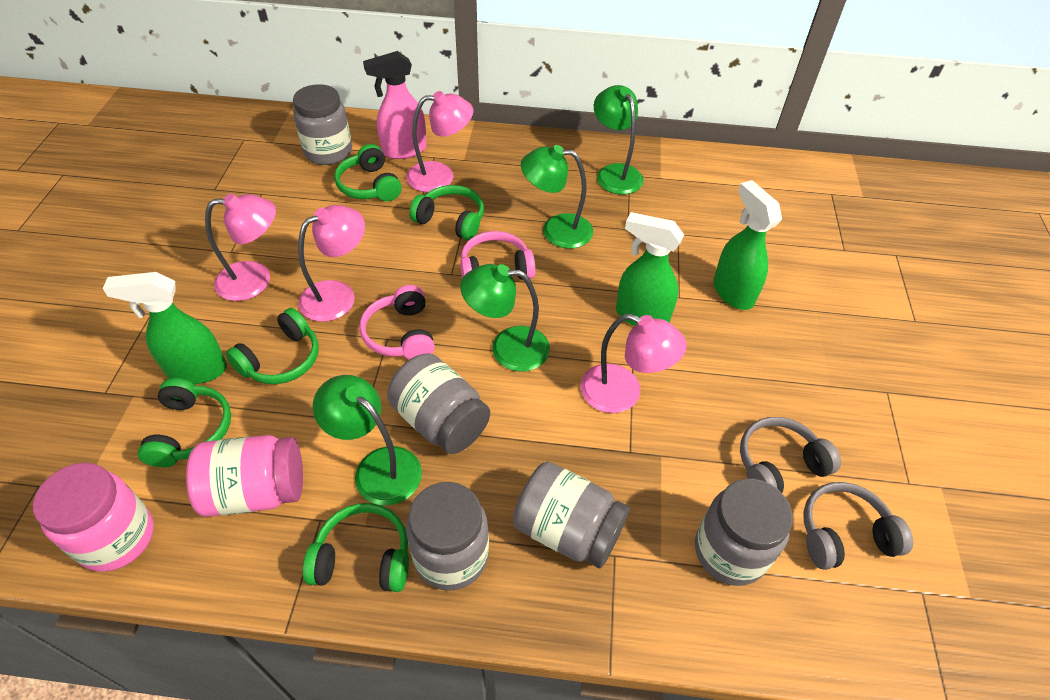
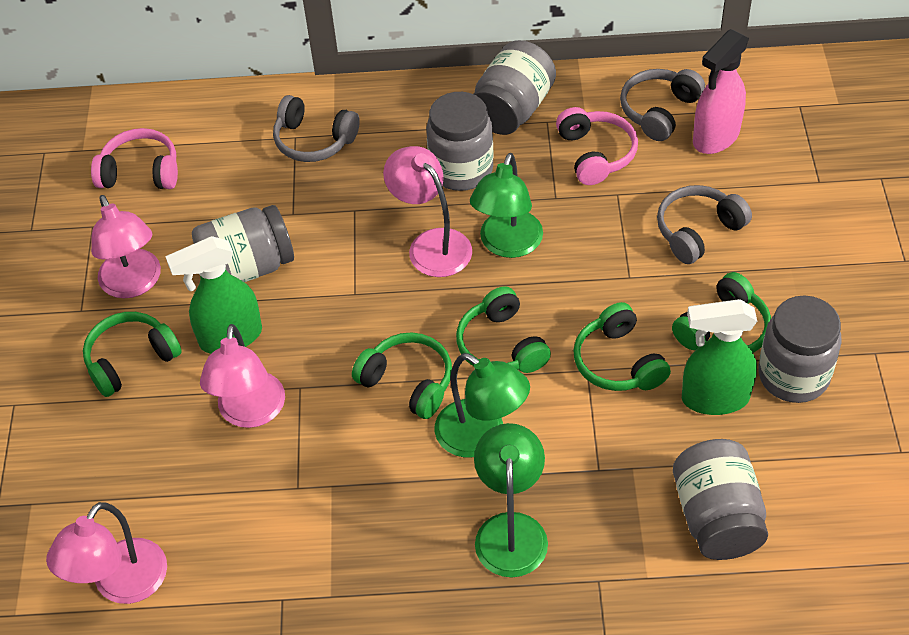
green lamp: 4 -> 3
green spray bottle: 3 -> 2
grey headphones: 2 -> 3
pink jar: 2 -> 0

